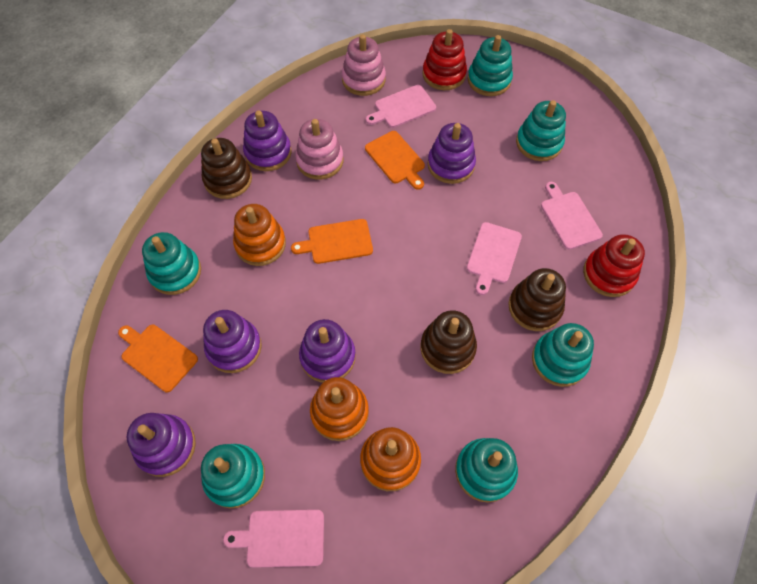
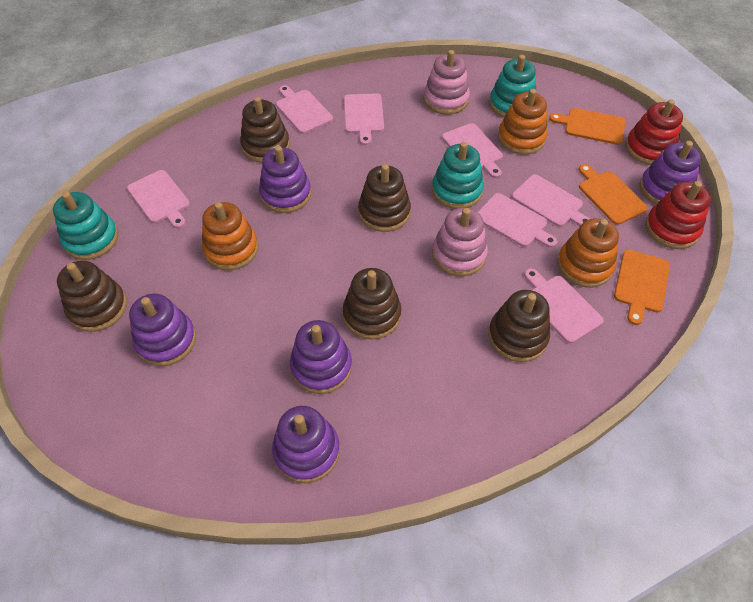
brown stacking toy: 3 -> 5
pink cutting board: 4 -> 7
turquoise stacking toy: 6 -> 3

